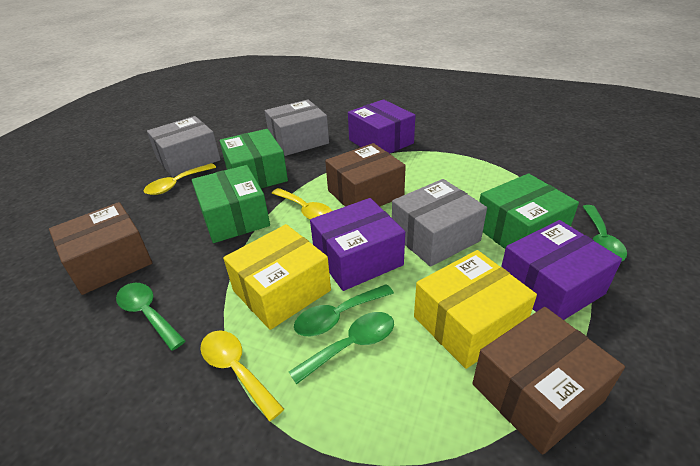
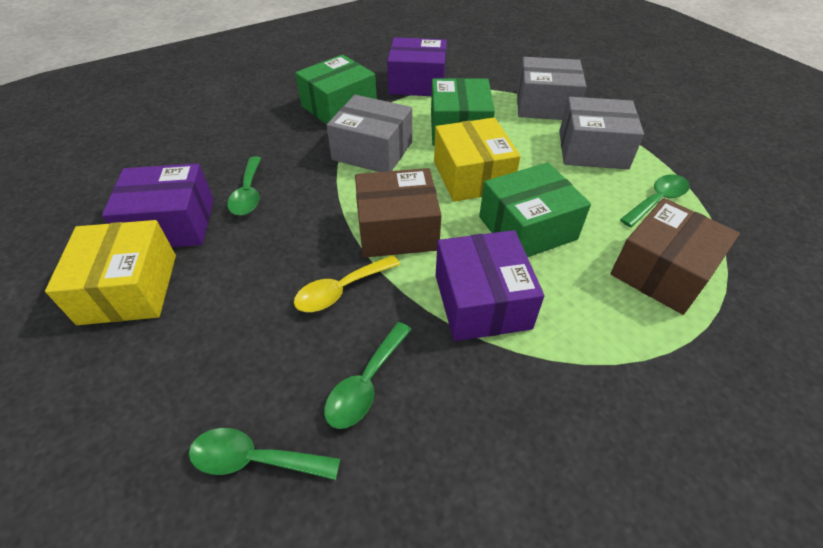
brown box: 3 -> 2
yellow spoon: 3 -> 1

